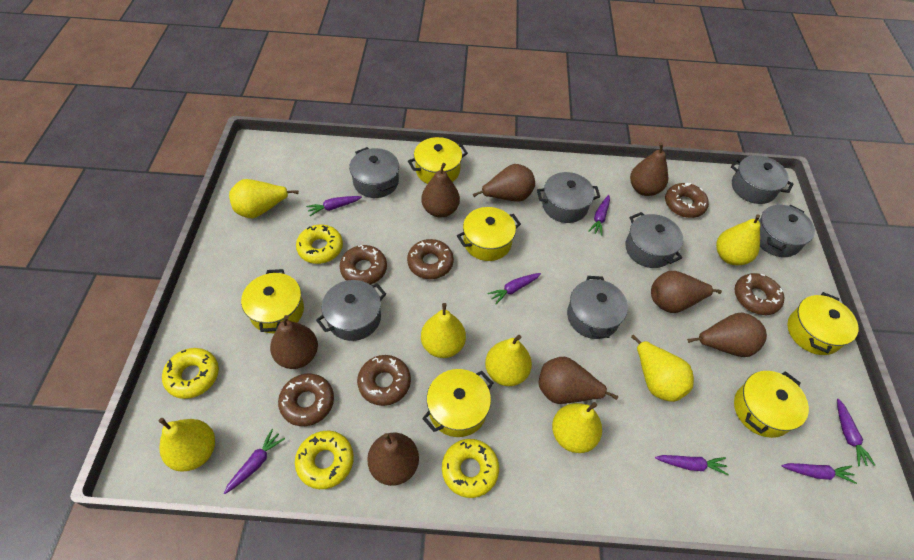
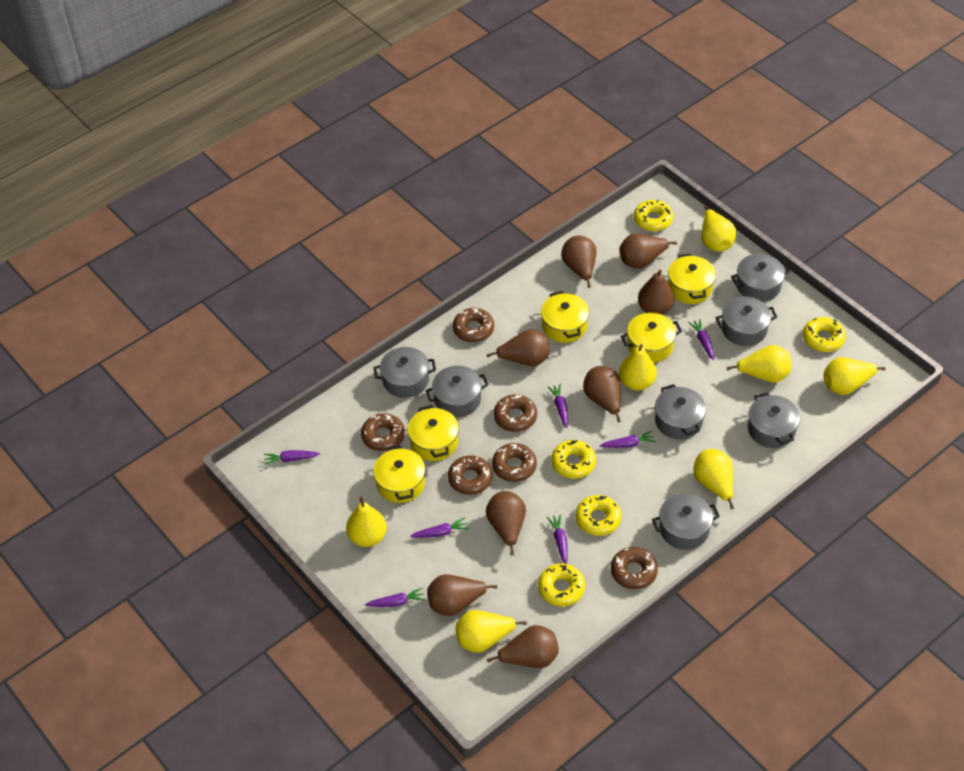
yellow donut: 4 -> 5
yellow pot: 6 -> 5

